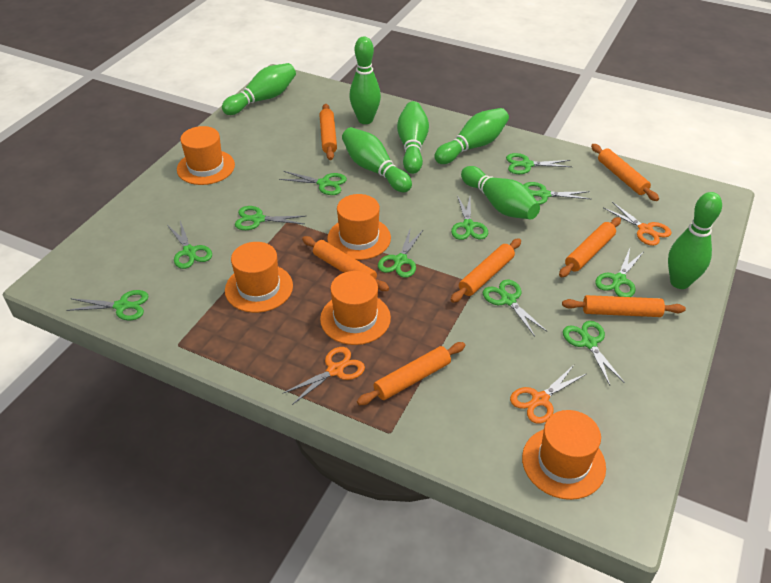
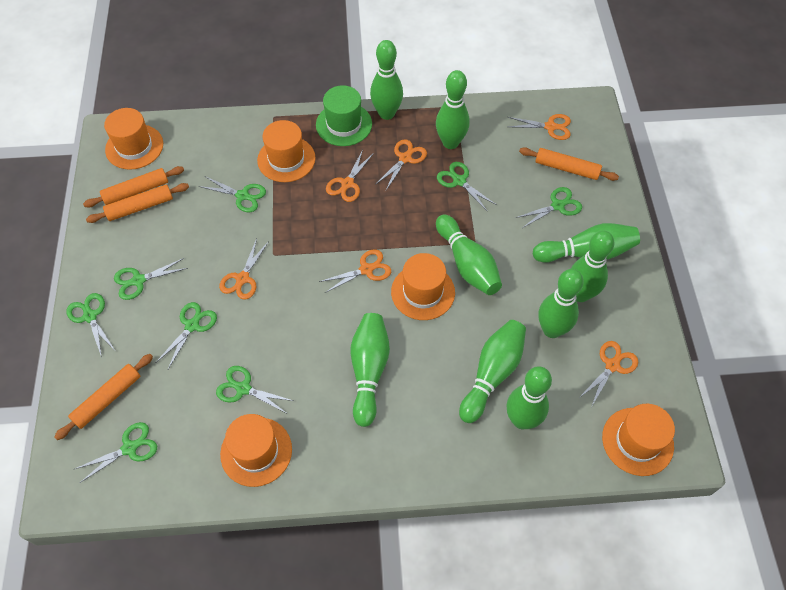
green bowling pin: 7 -> 9
green hat: 0 -> 1
green scissors: 11 -> 8
orange rolling pin: 7 -> 4
orange scissors: 3 -> 6

